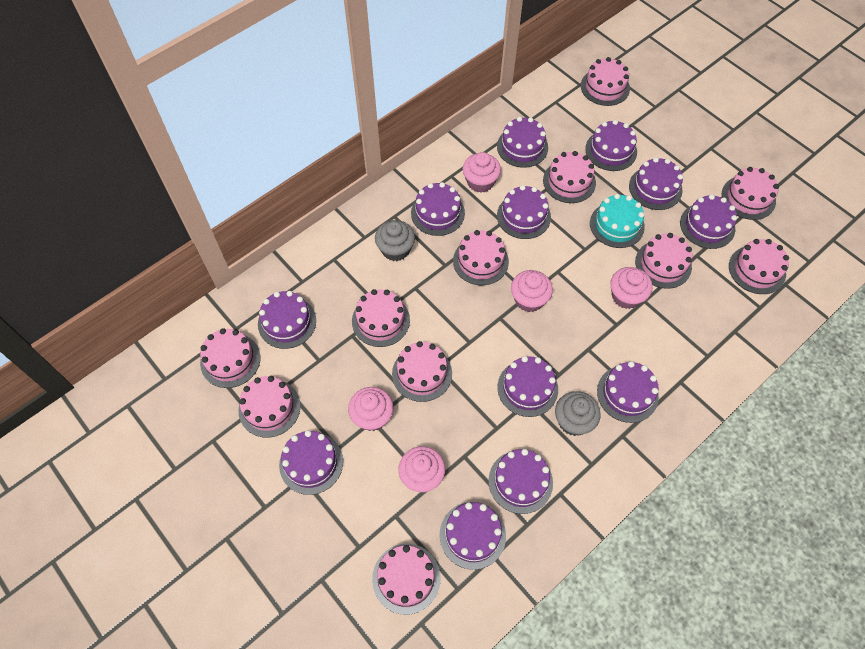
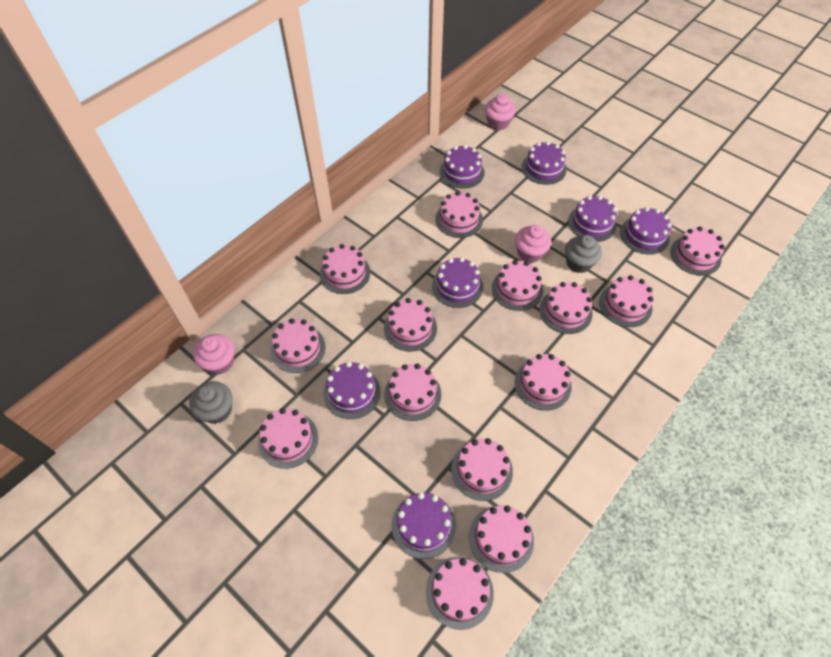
pink cake: 11 -> 14
pink cupcake: 5 -> 3
purple cake: 12 -> 7
turquoise cake: 1 -> 0

